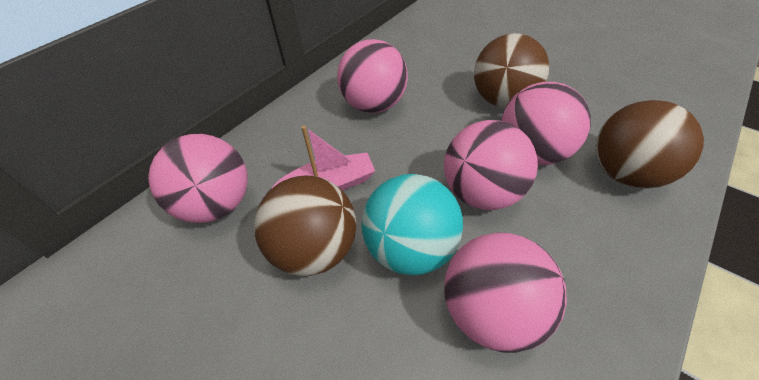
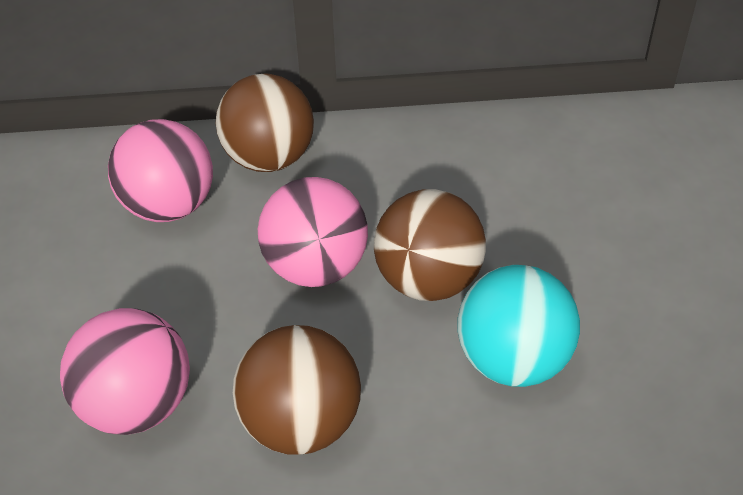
pink ball: 5 -> 3
pink boat: 1 -> 0

